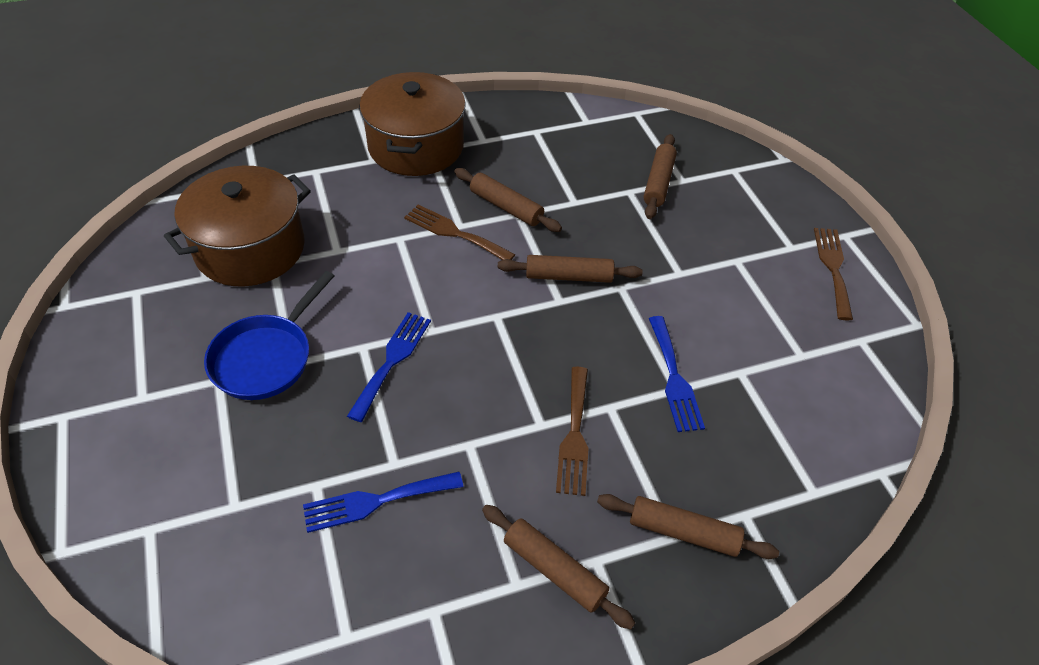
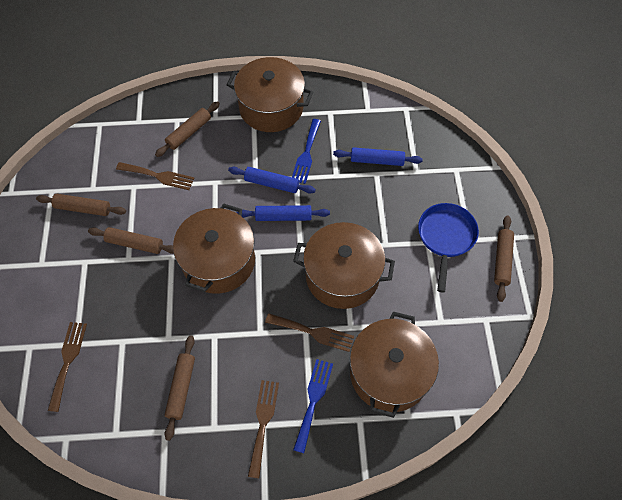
blue fork: 3 -> 2
blue rolling pin: 0 -> 3
brown fork: 3 -> 4
brown pot: 2 -> 4

